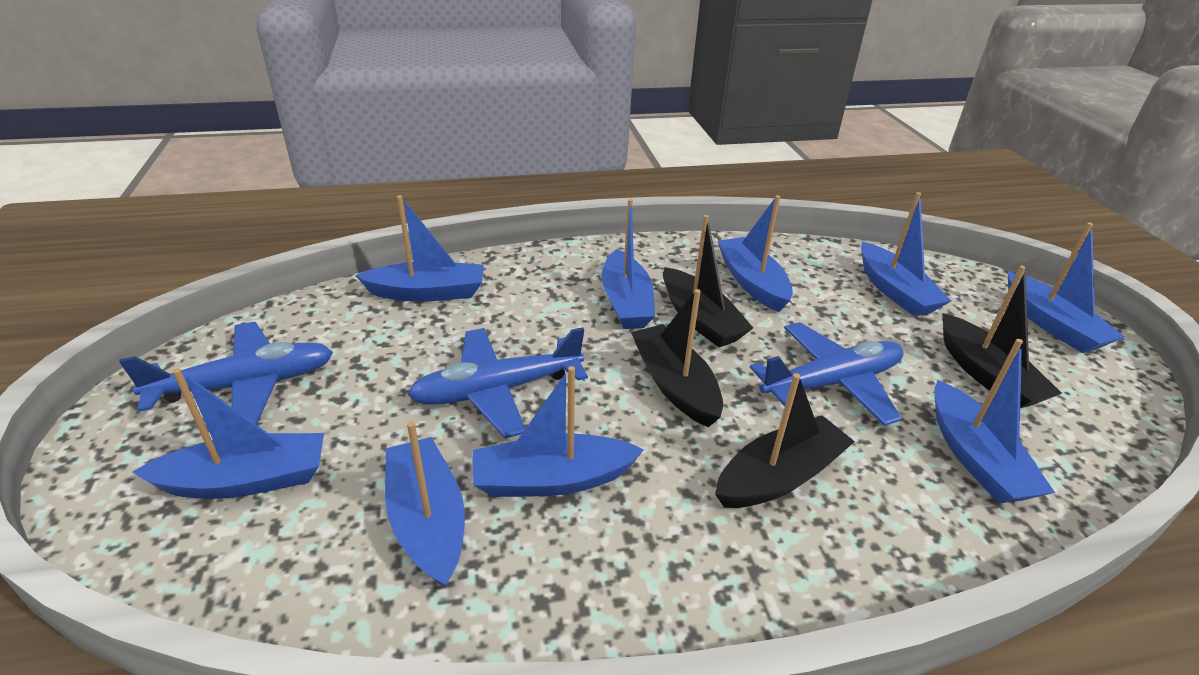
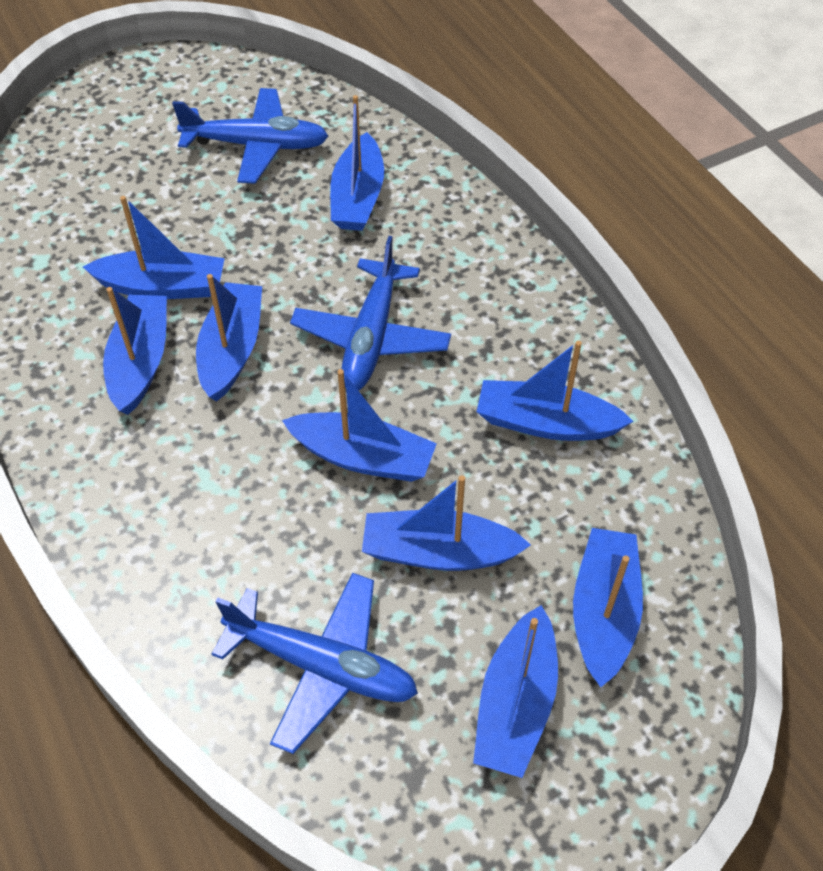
black boat: 4 -> 0

